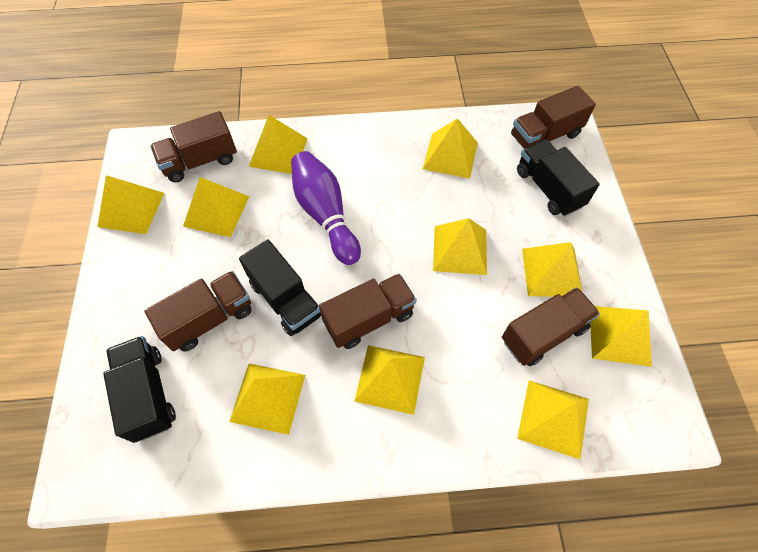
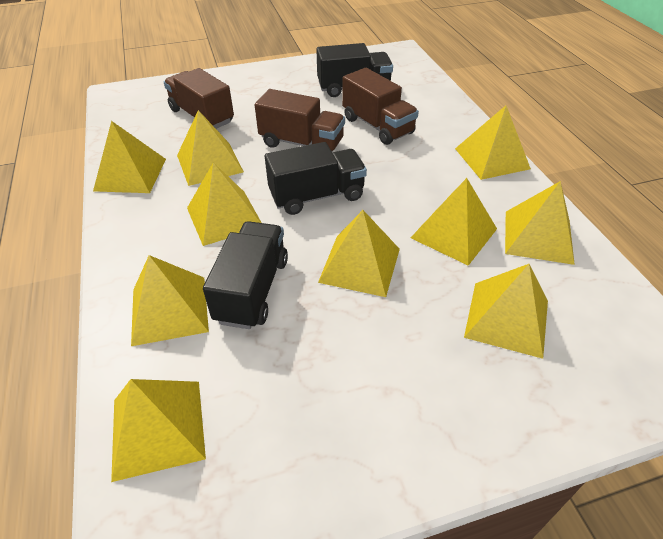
brown truck: 5 -> 3
purple bowling pin: 1 -> 0

